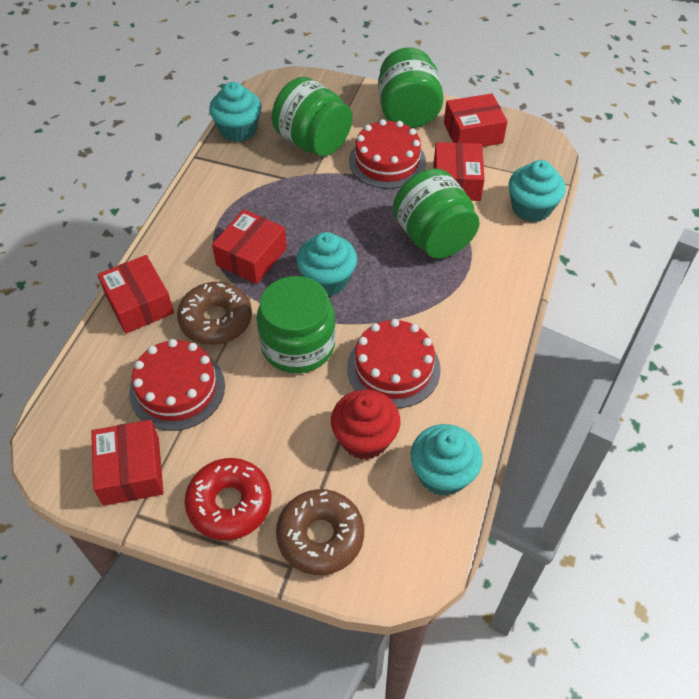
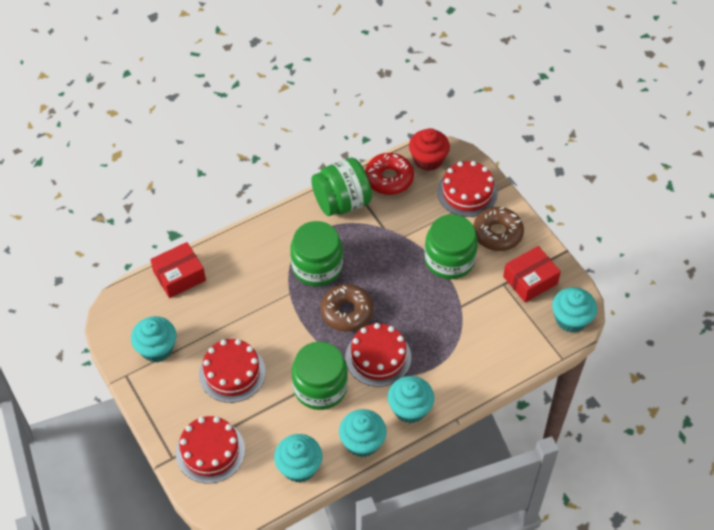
red box: 5 -> 2
red cake: 3 -> 4
turquoise cupcake: 4 -> 5

